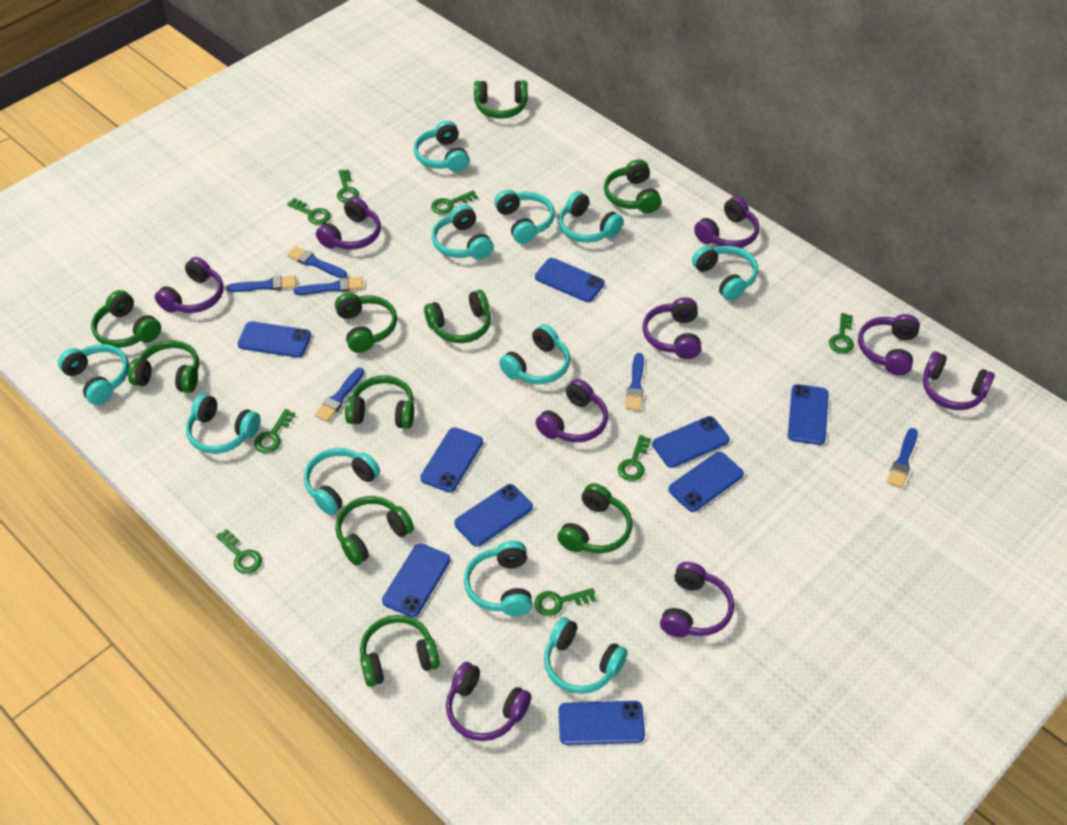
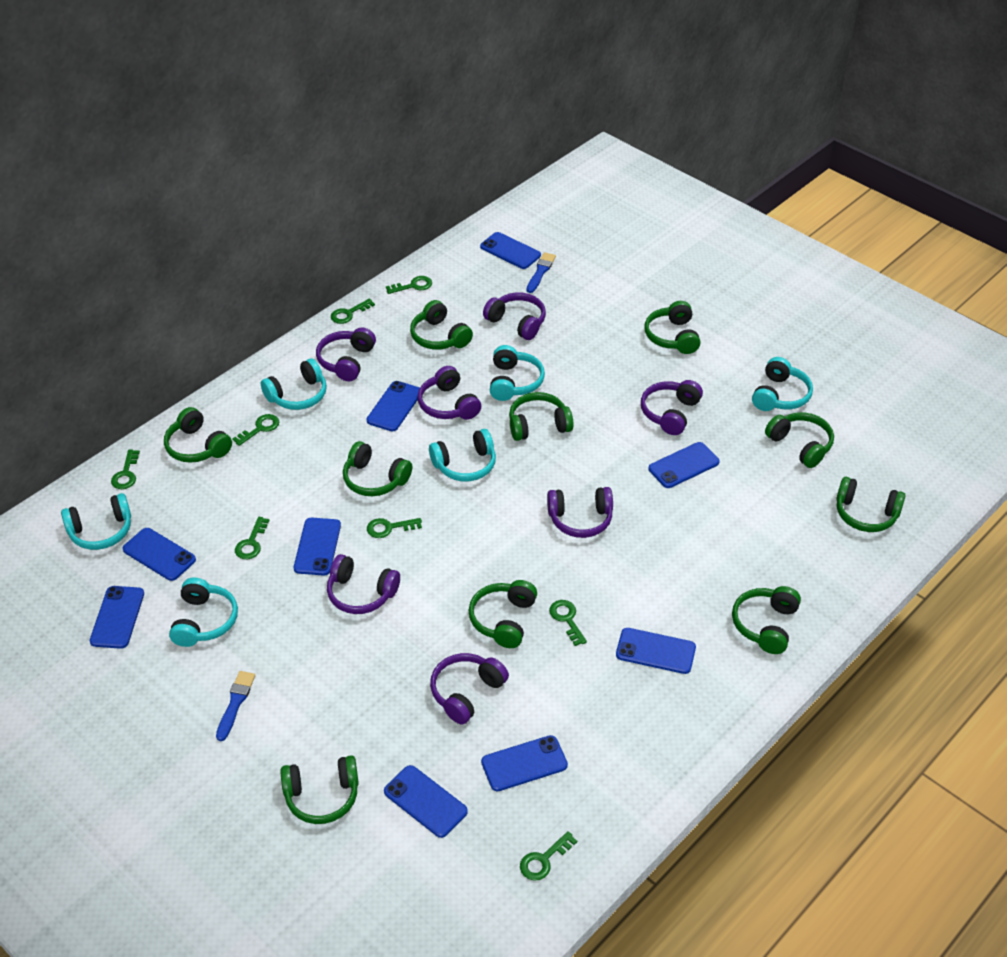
blue brush: 6 -> 2
purple headphones: 9 -> 7
turquoise headphones: 11 -> 6

